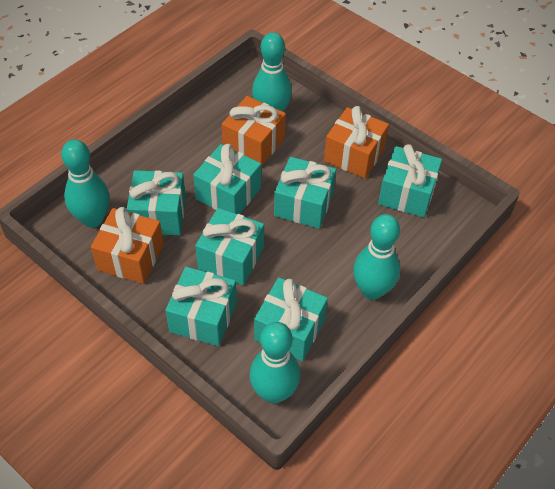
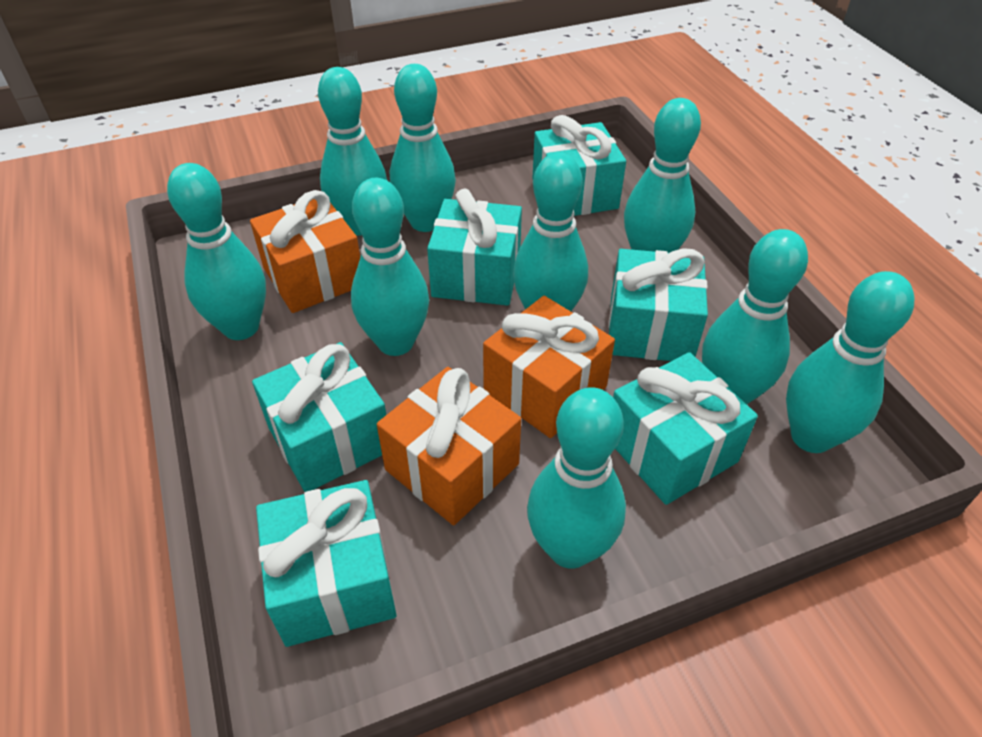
turquoise bowling pin: 4 -> 9
turquoise gift: 7 -> 6

